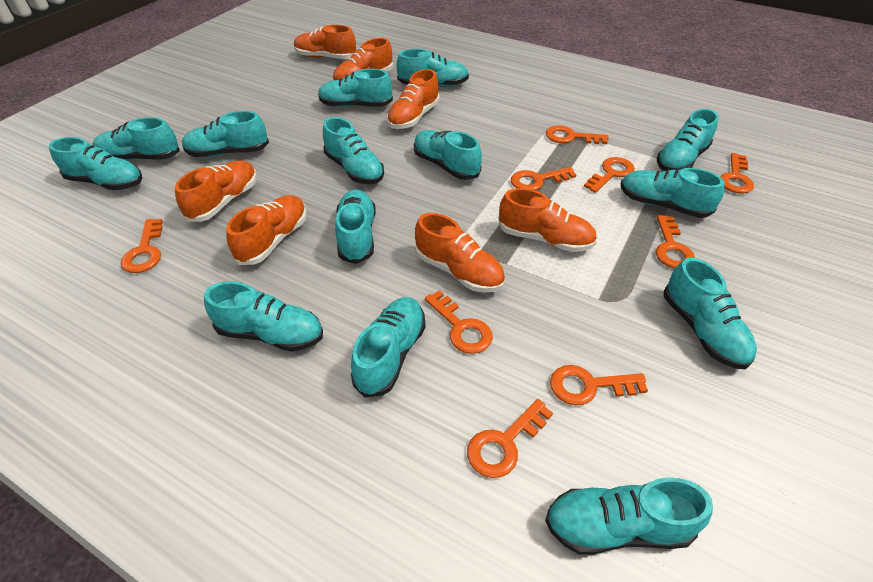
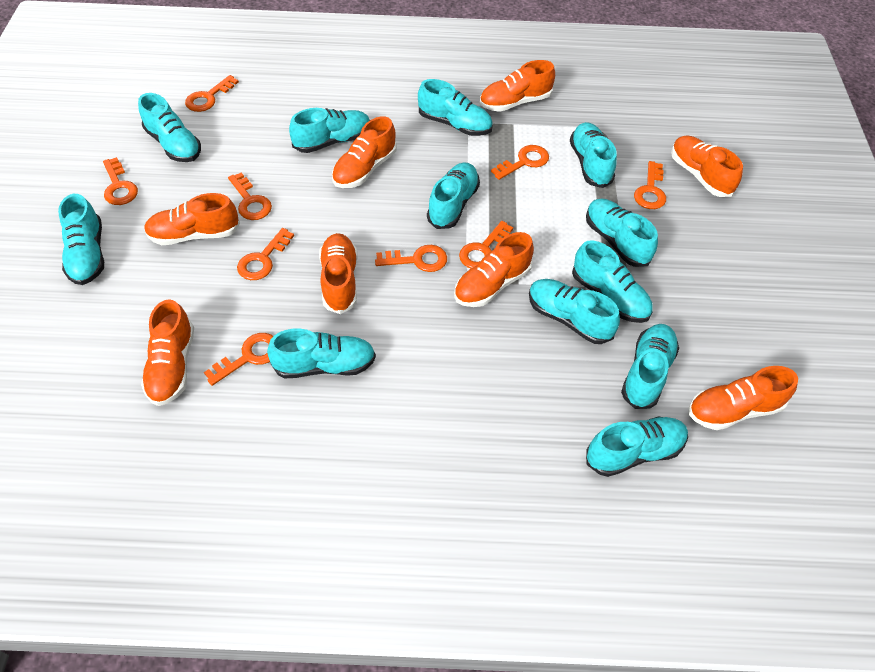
orange shoe: 7 -> 8
turquoise shoe: 14 -> 12

